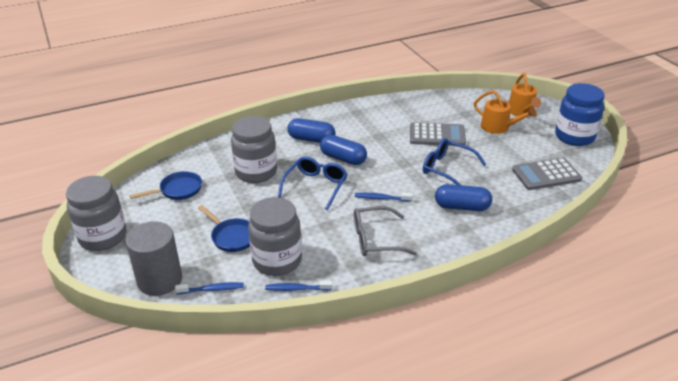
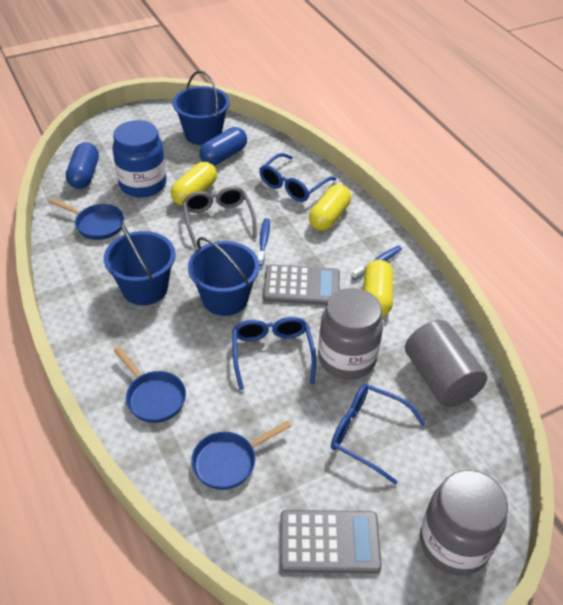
blue bucket: 0 -> 3
blue capsule: 3 -> 2
blue glasses: 2 -> 3
blue pan: 2 -> 3
blue toothbrush: 3 -> 2
grey jar: 3 -> 2
orange watering can: 2 -> 0
yellow capsule: 0 -> 3

